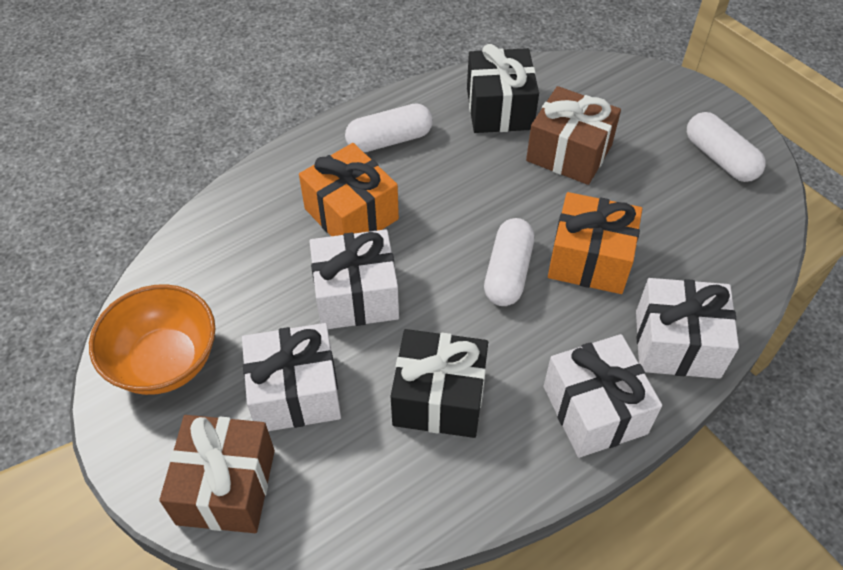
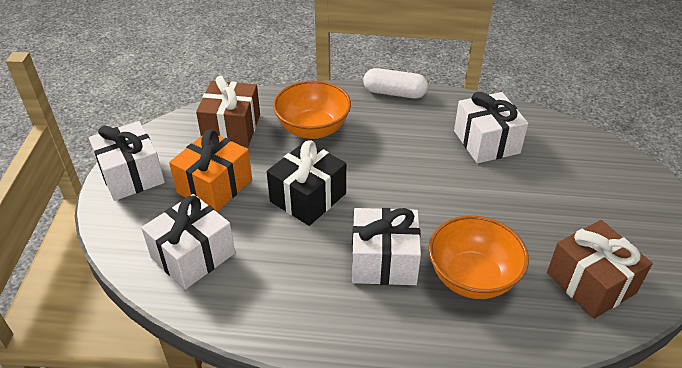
black gift: 2 -> 1
orange bowl: 1 -> 2
orange gift: 2 -> 1
white capsule: 3 -> 1

